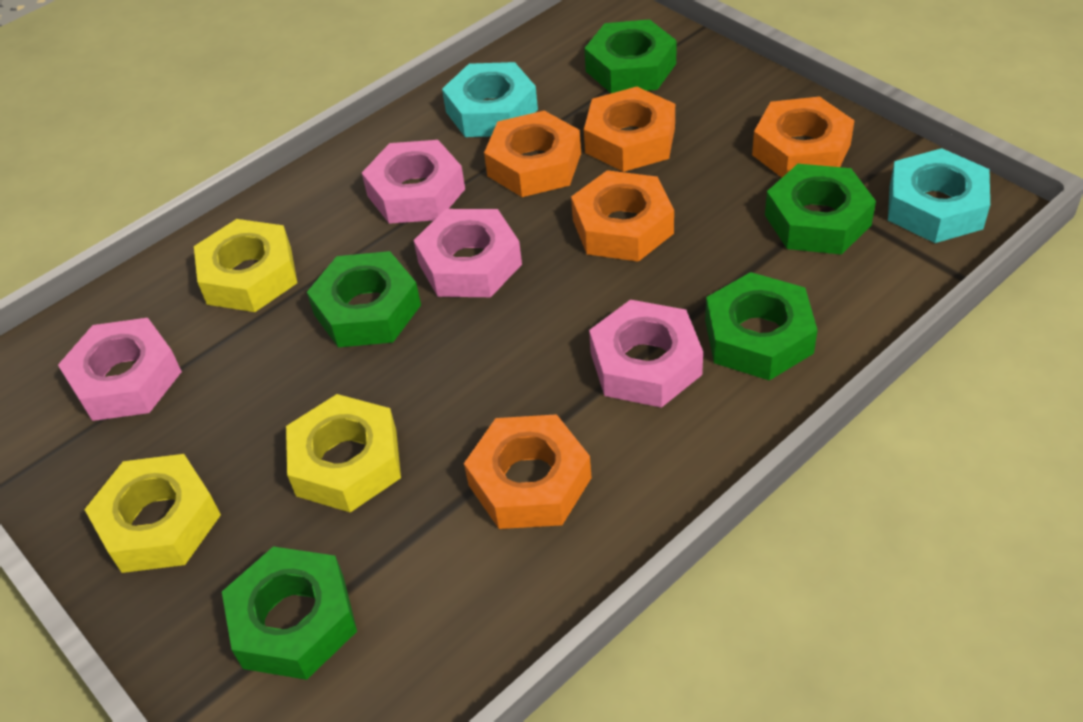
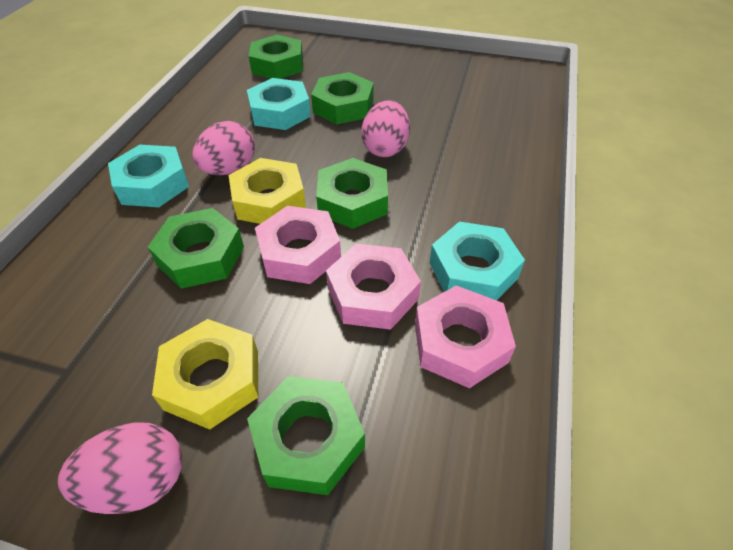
orange nut: 5 -> 0
pink egg: 0 -> 3
pink nut: 4 -> 3
turquoise nut: 2 -> 3
yellow nut: 3 -> 2

